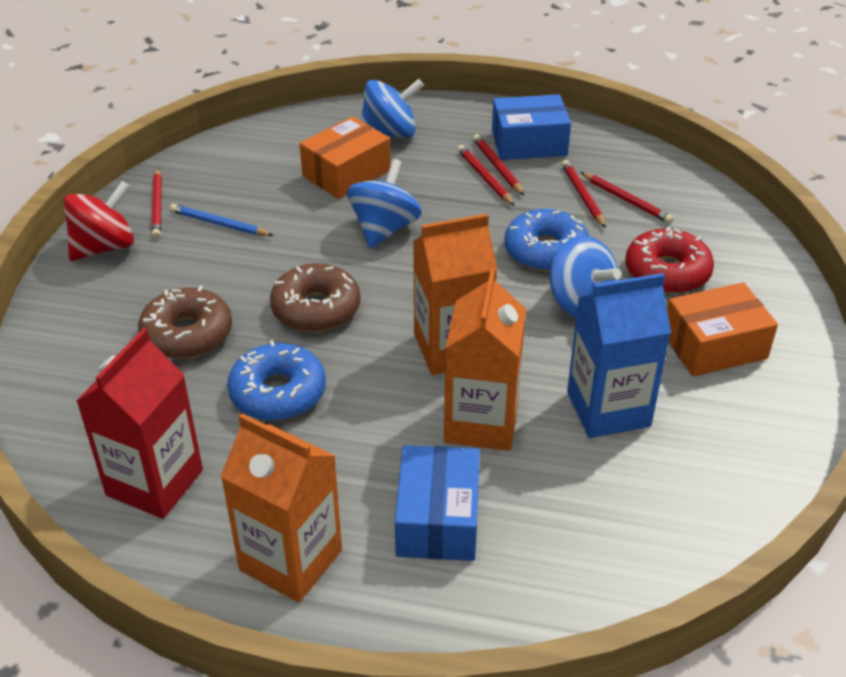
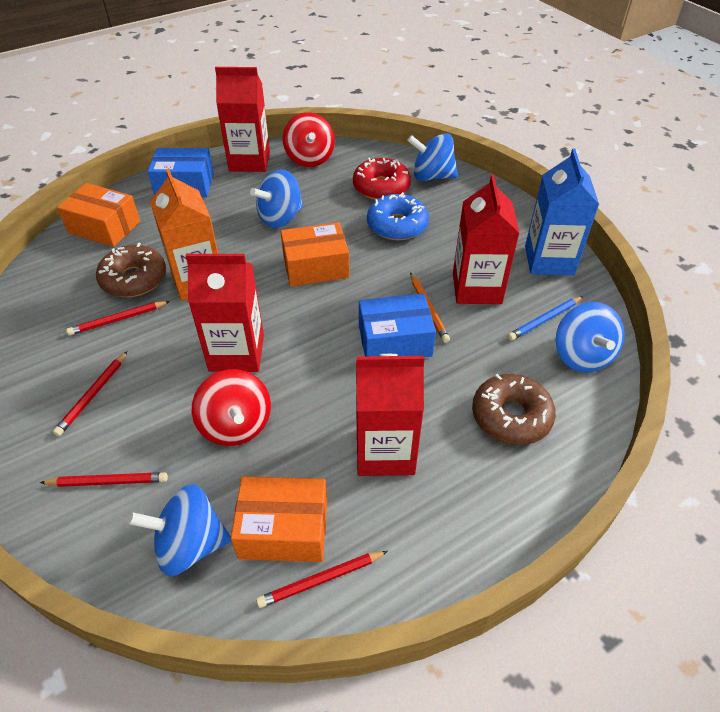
blue donut: 2 -> 1
blue spinning top: 3 -> 4
orange box: 2 -> 3
orange carton: 3 -> 1
orange pencil: 0 -> 1
red carton: 1 -> 4
red pencil: 5 -> 4
red spinning top: 1 -> 2

